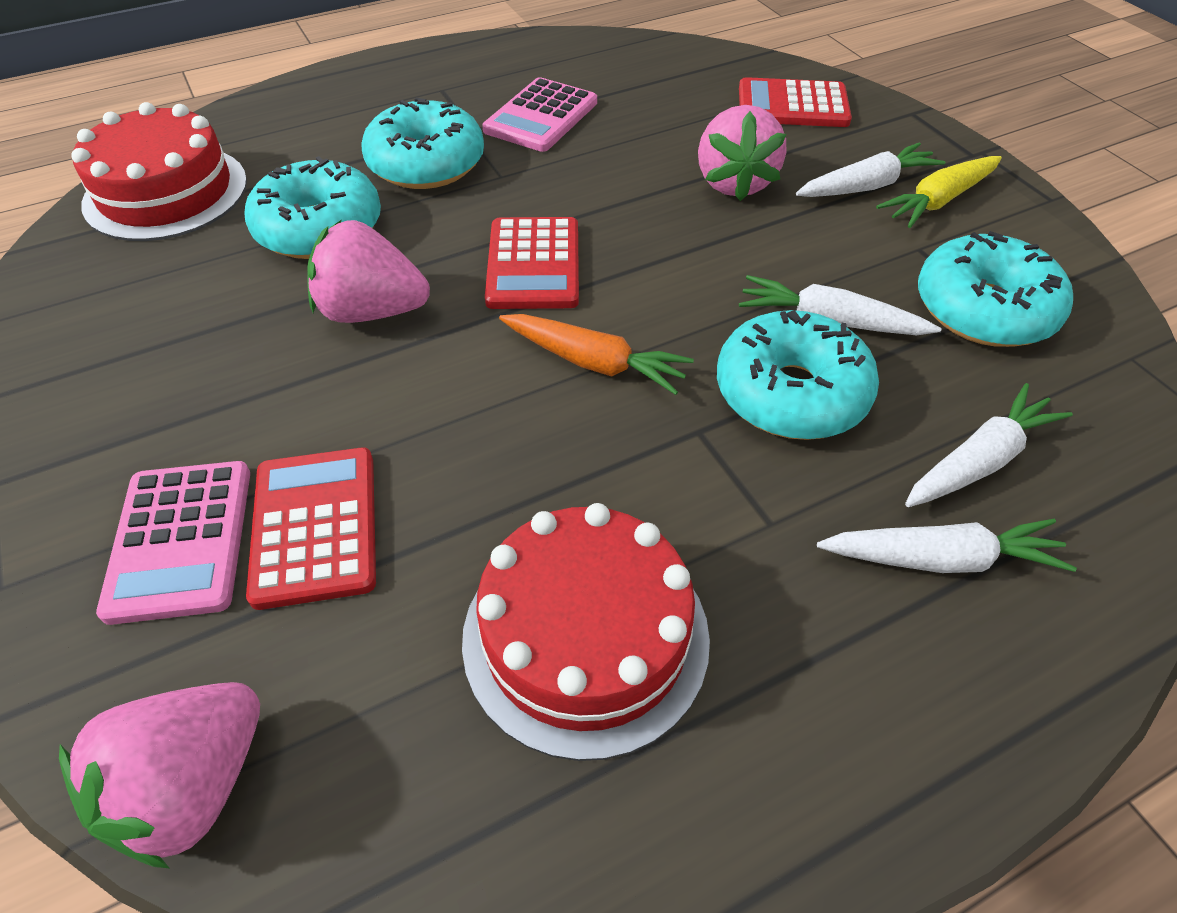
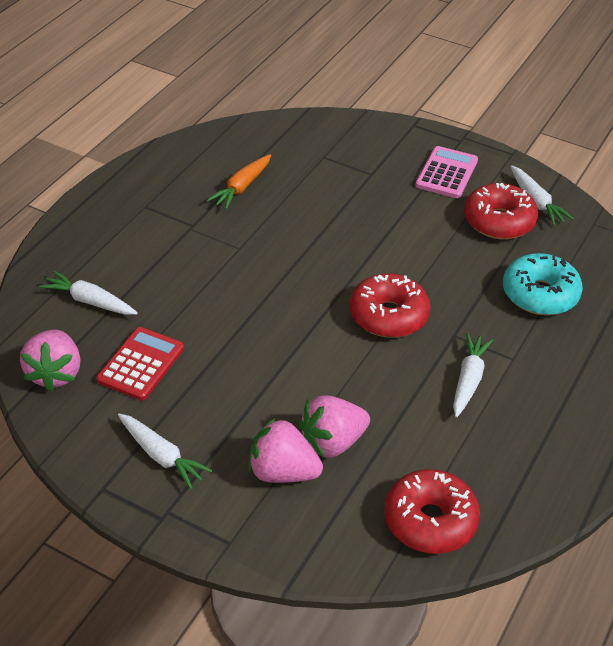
pink calculator: 2 -> 1
red cake: 2 -> 0
red calculator: 3 -> 1
red donut: 0 -> 3
turquoise donut: 4 -> 1
yellow carrot: 1 -> 0

